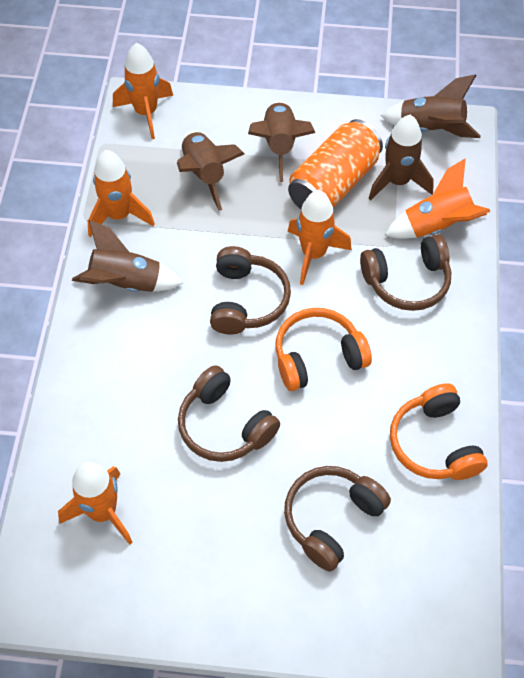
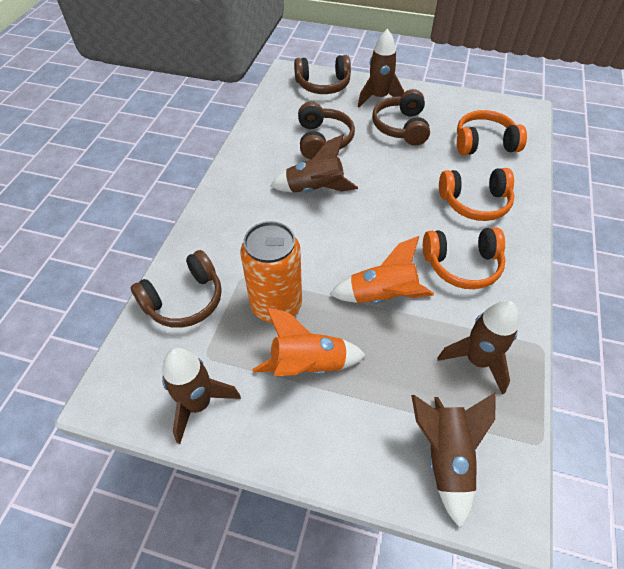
orange headphones: 2 -> 3
orange rocket: 5 -> 2

